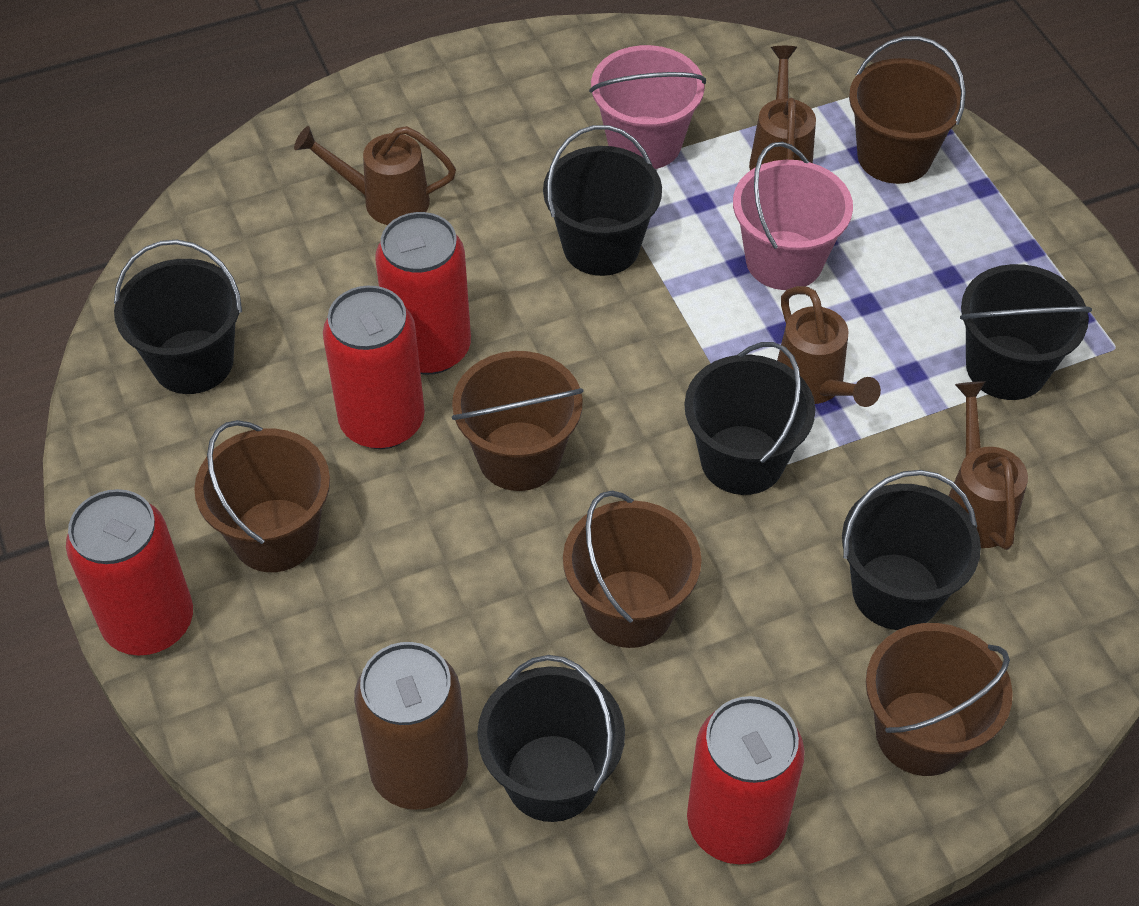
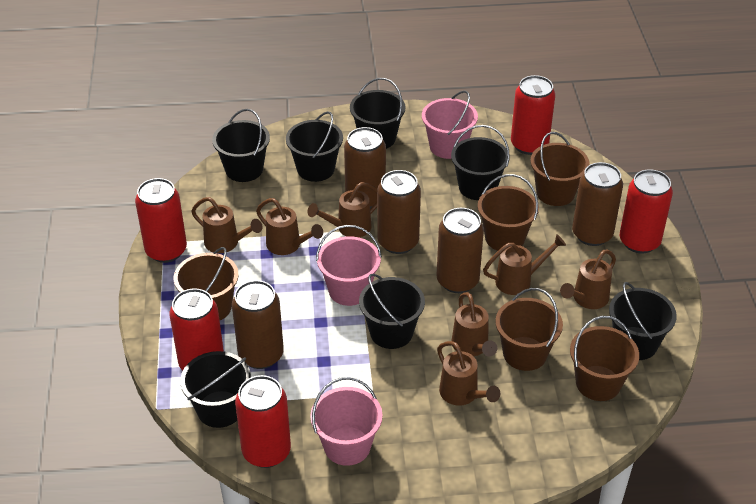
black bucket: 6 -> 7
brown can: 1 -> 5
brown watering can: 4 -> 7
pink bucket: 2 -> 3
red can: 4 -> 5

